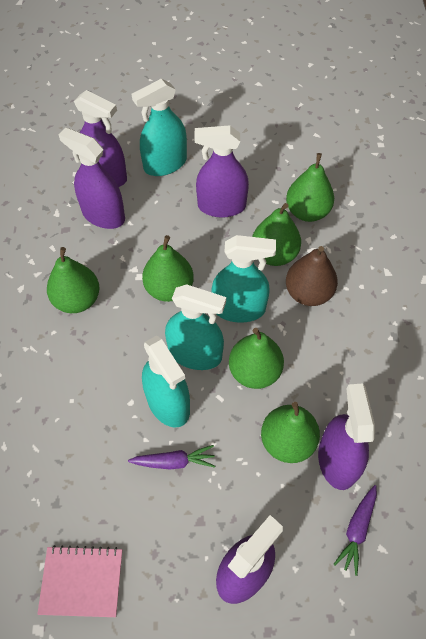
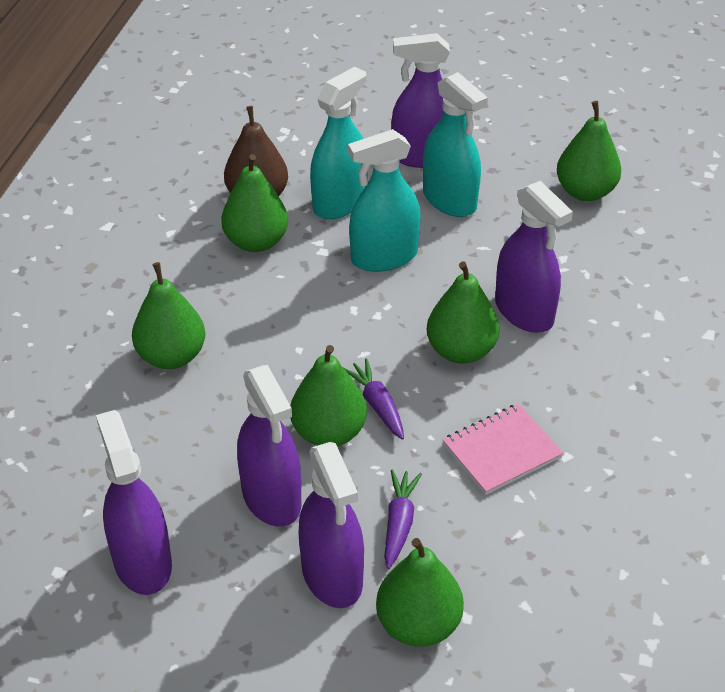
turquoise spray bottle: 4 -> 3

